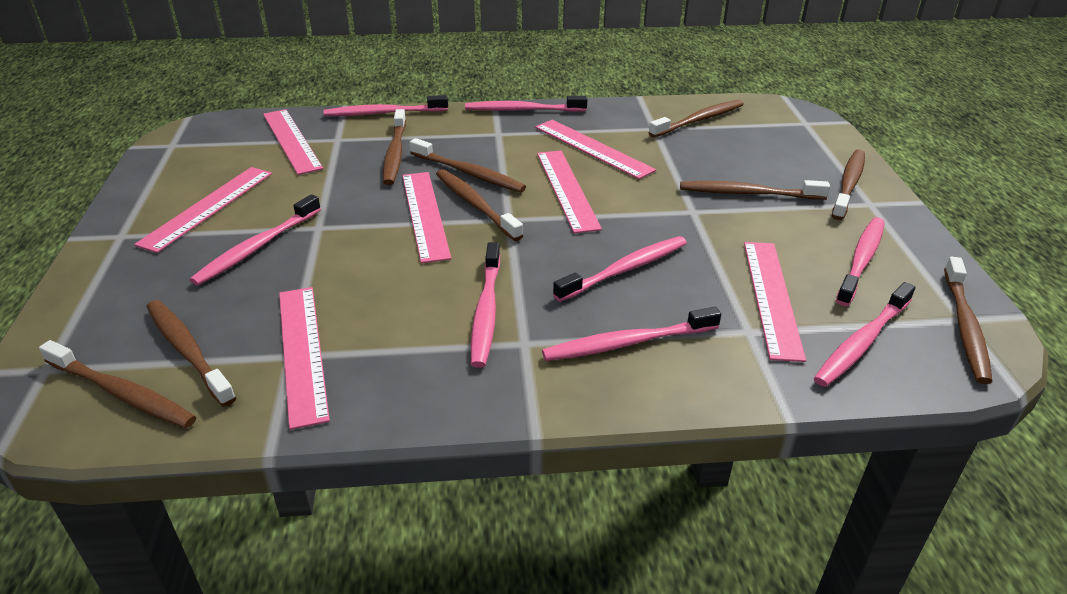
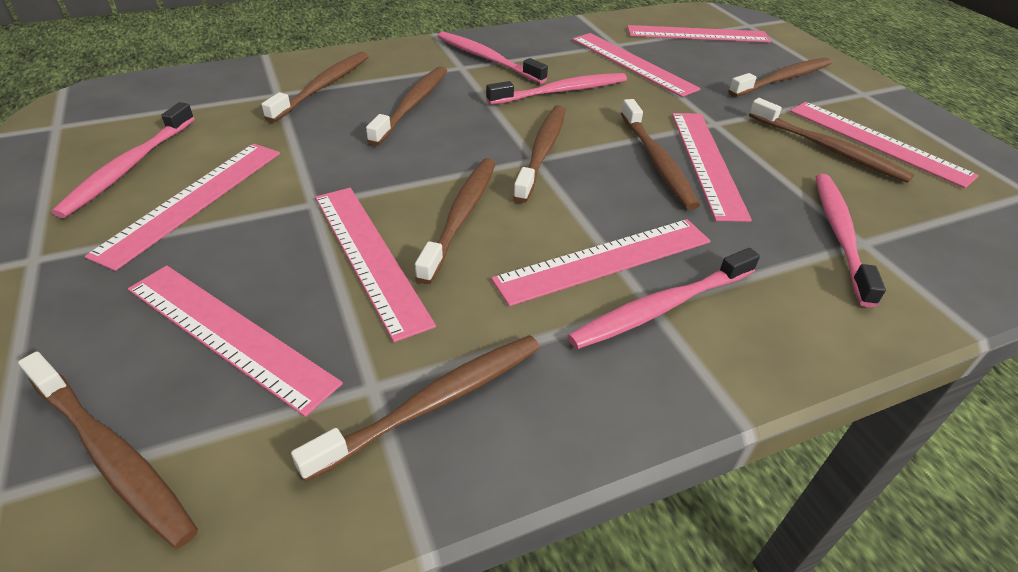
pink ruler: 7 -> 8
pink toothbrush: 8 -> 5

